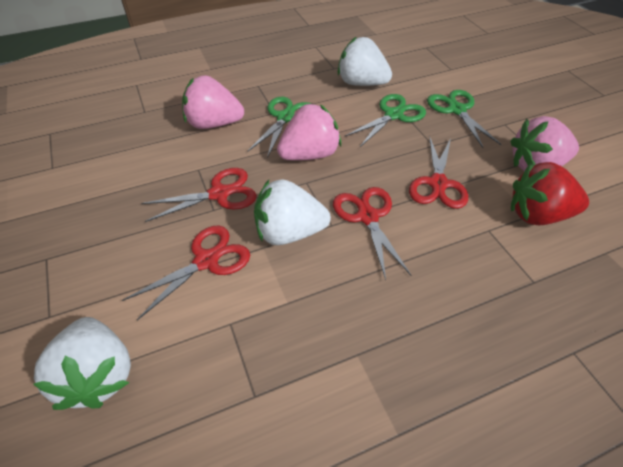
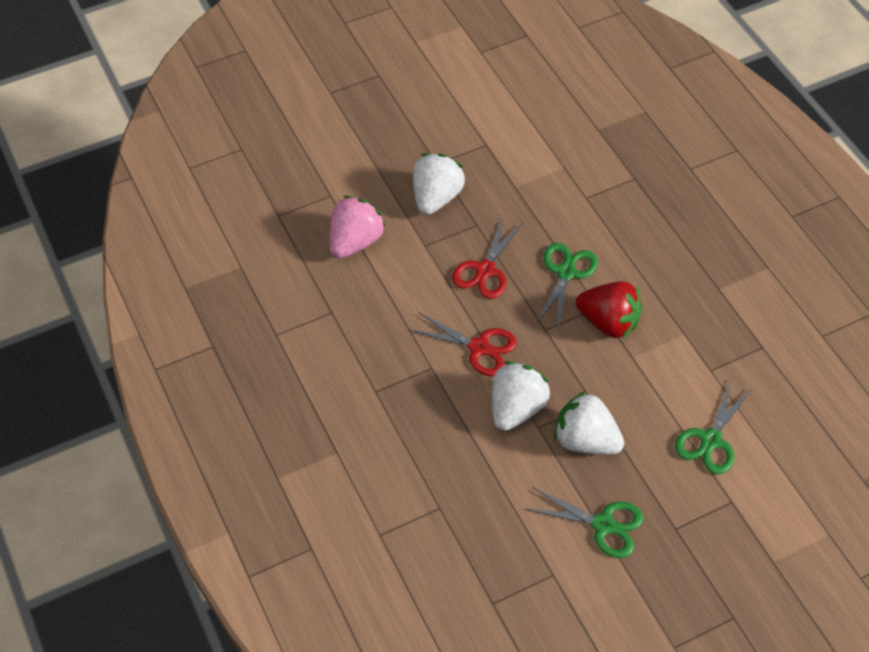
pink strawberry: 3 -> 1
red scissors: 4 -> 2

